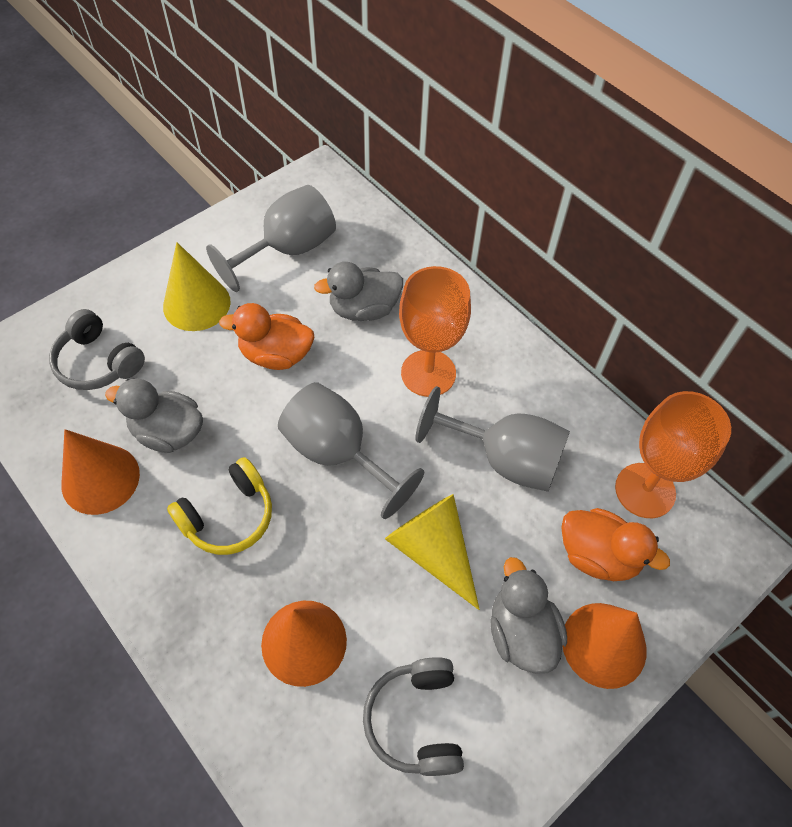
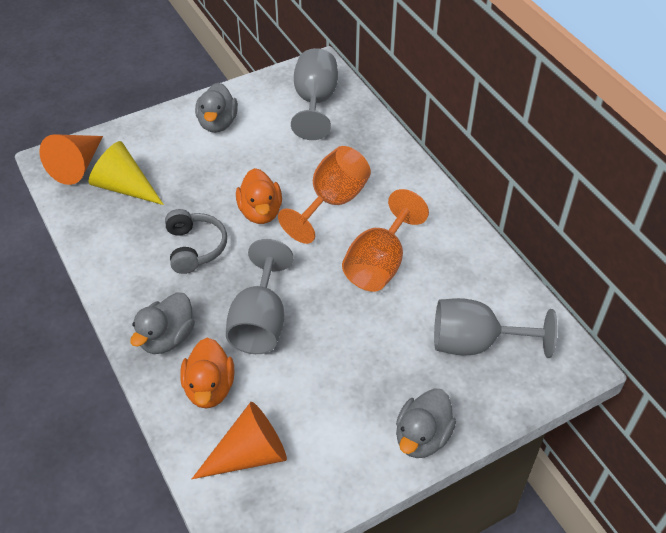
grey headphones: 2 -> 1
orange cone: 3 -> 2
yellow cone: 2 -> 1
yellow headphones: 1 -> 0

